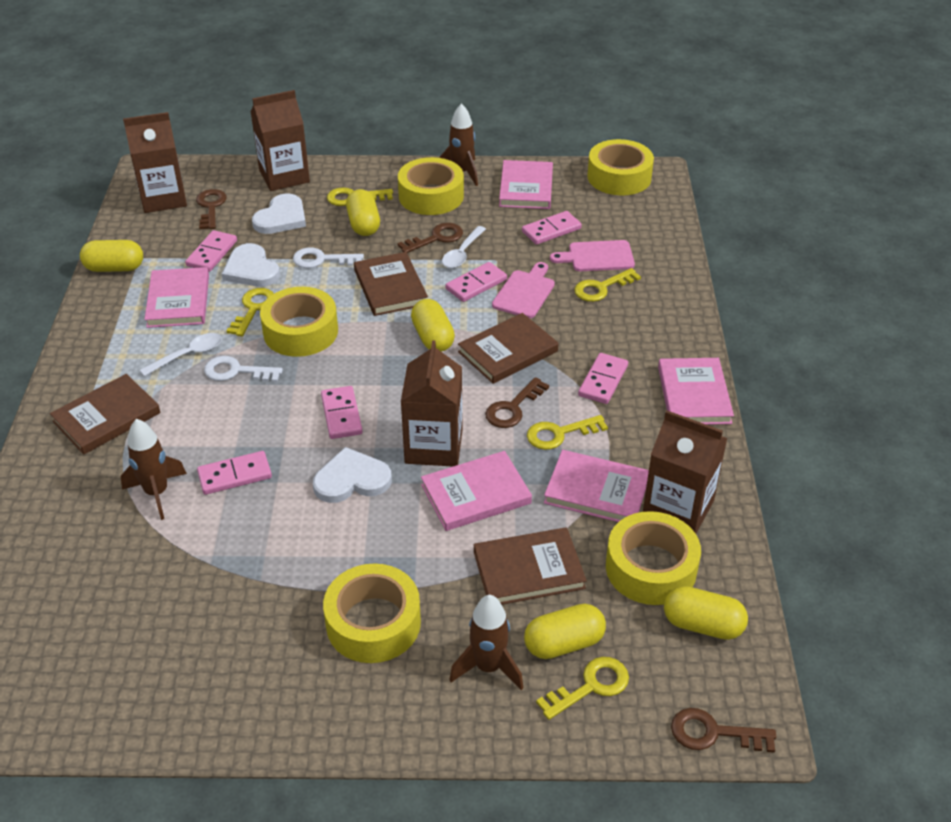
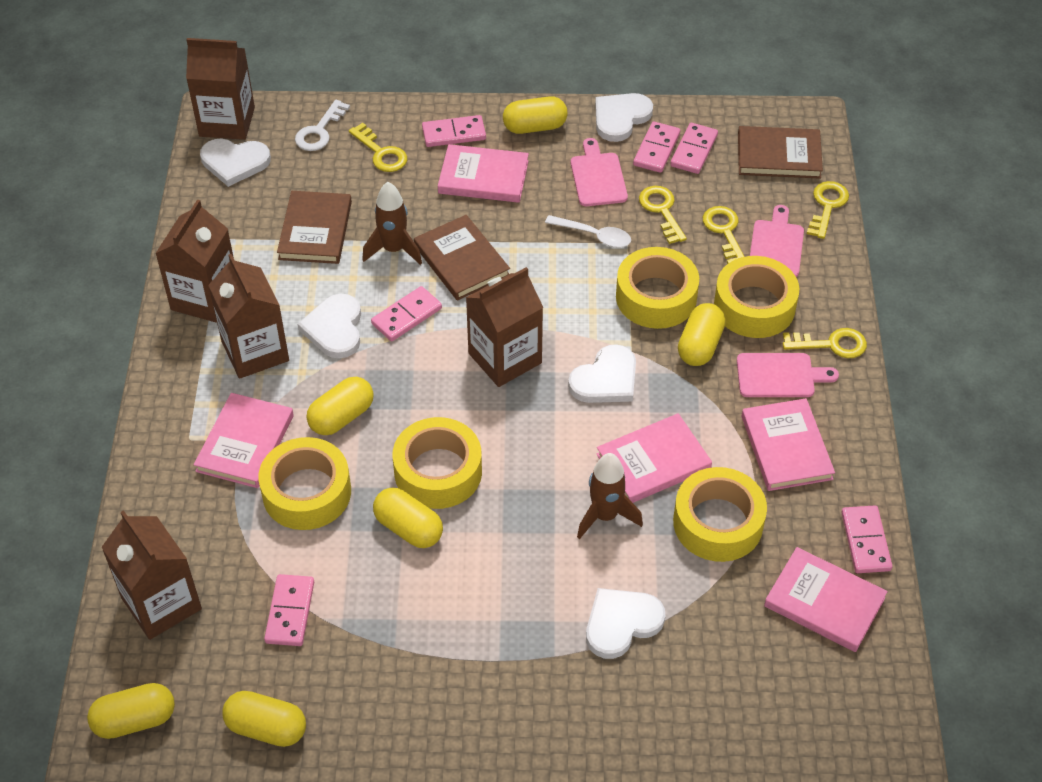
brown book: 4 -> 3
brown carton: 4 -> 5
brown key: 4 -> 0
brown rocket: 3 -> 2
pink cutting board: 2 -> 3
white heart: 3 -> 5
white key: 2 -> 1
white spoon: 2 -> 1
yellow capsule: 5 -> 6

